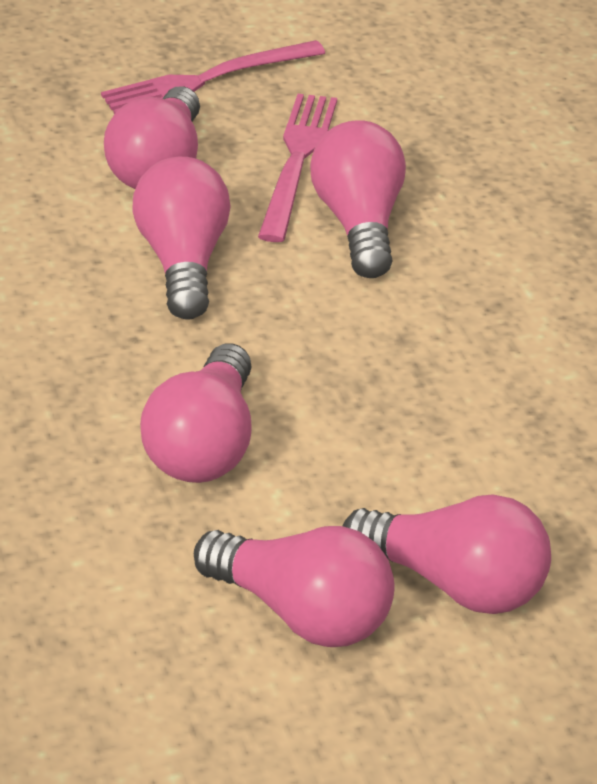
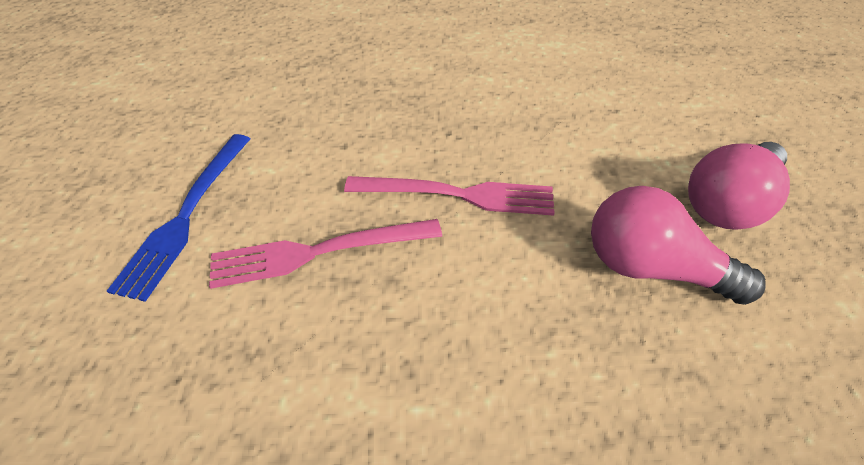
blue fork: 0 -> 1
pink light bulb: 6 -> 2

